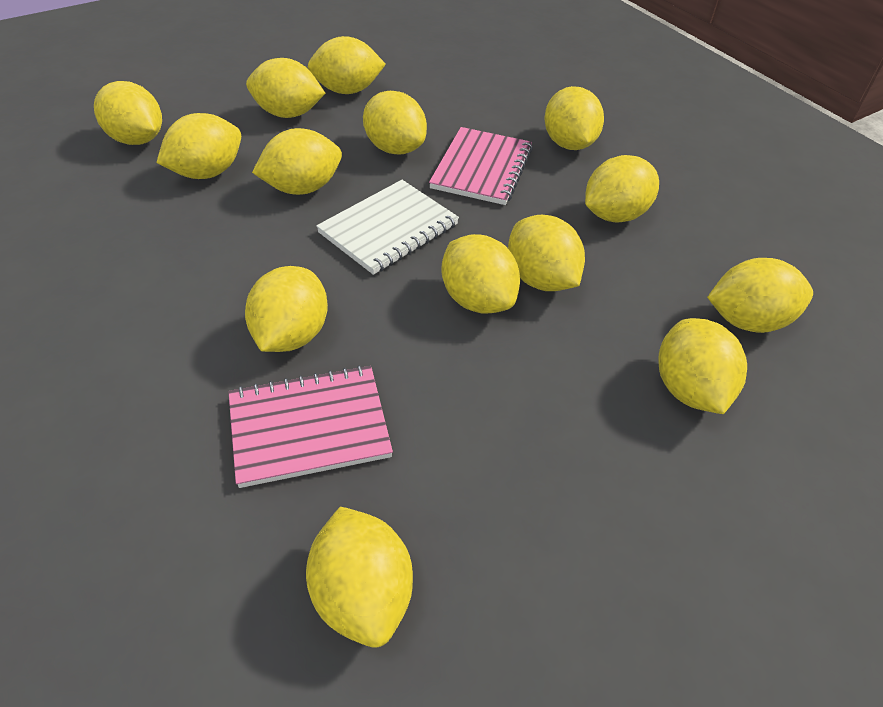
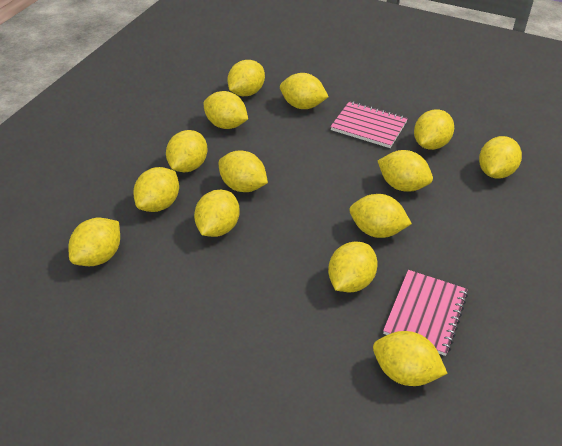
white notebook: 1 -> 0

